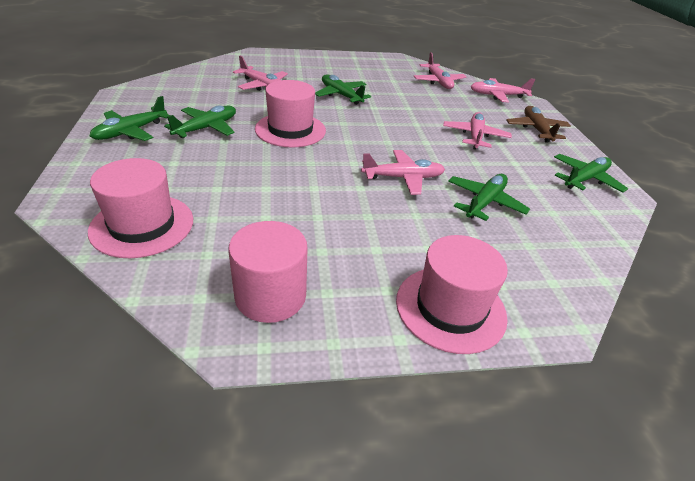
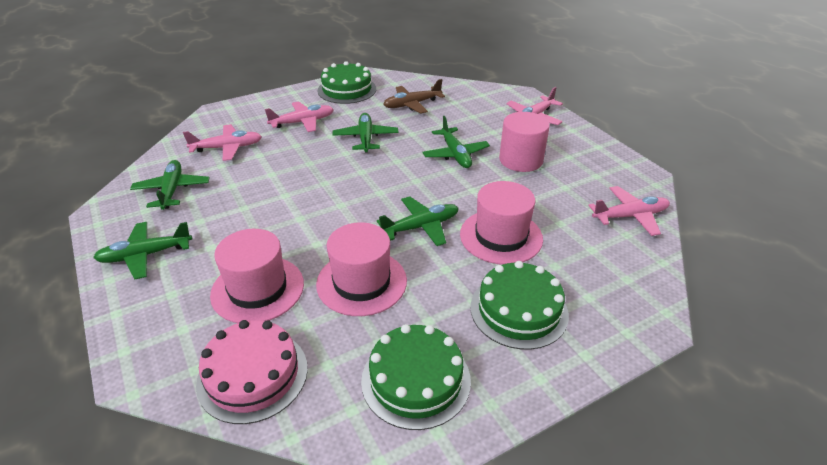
green cake: 0 -> 3
pink cake: 0 -> 1
pink plane: 5 -> 4

